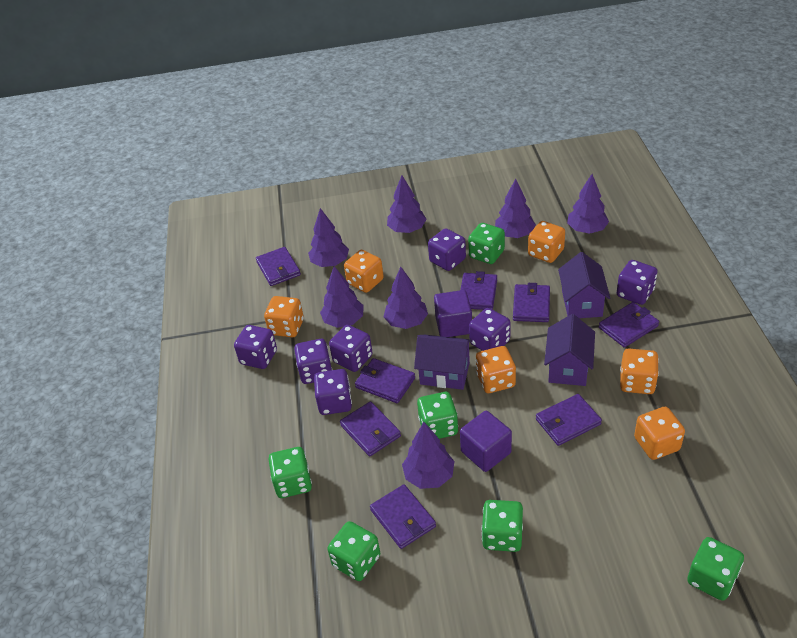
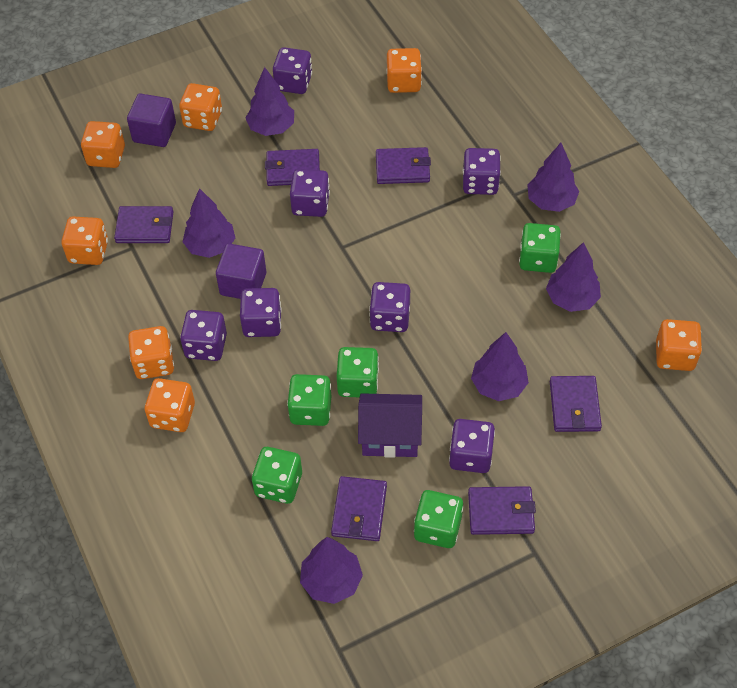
green dice: 6 -> 5
orange dice: 6 -> 7
purple house: 3 -> 1
purple tree: 7 -> 6
purple wallet: 8 -> 6

